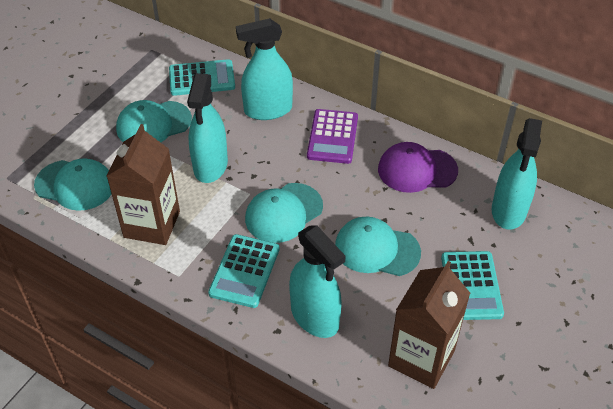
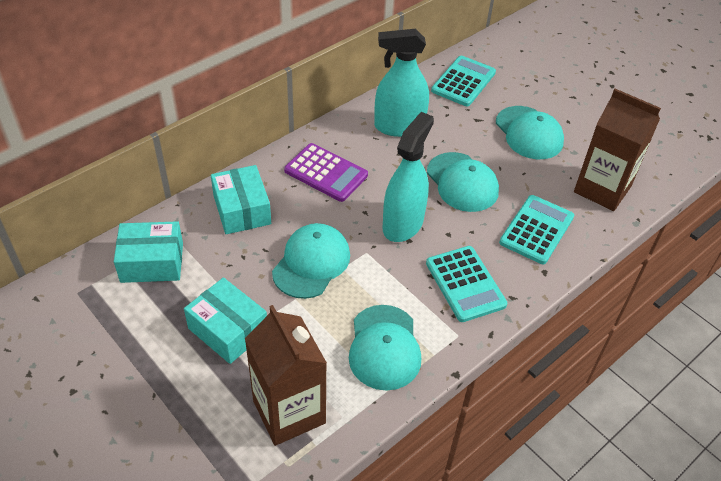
purple cap: 1 -> 0
turquoise box: 0 -> 3
turquoise spray bottle: 4 -> 2

